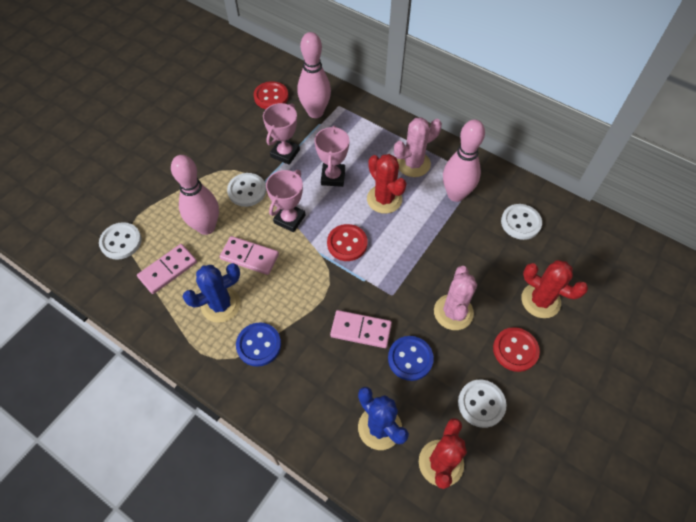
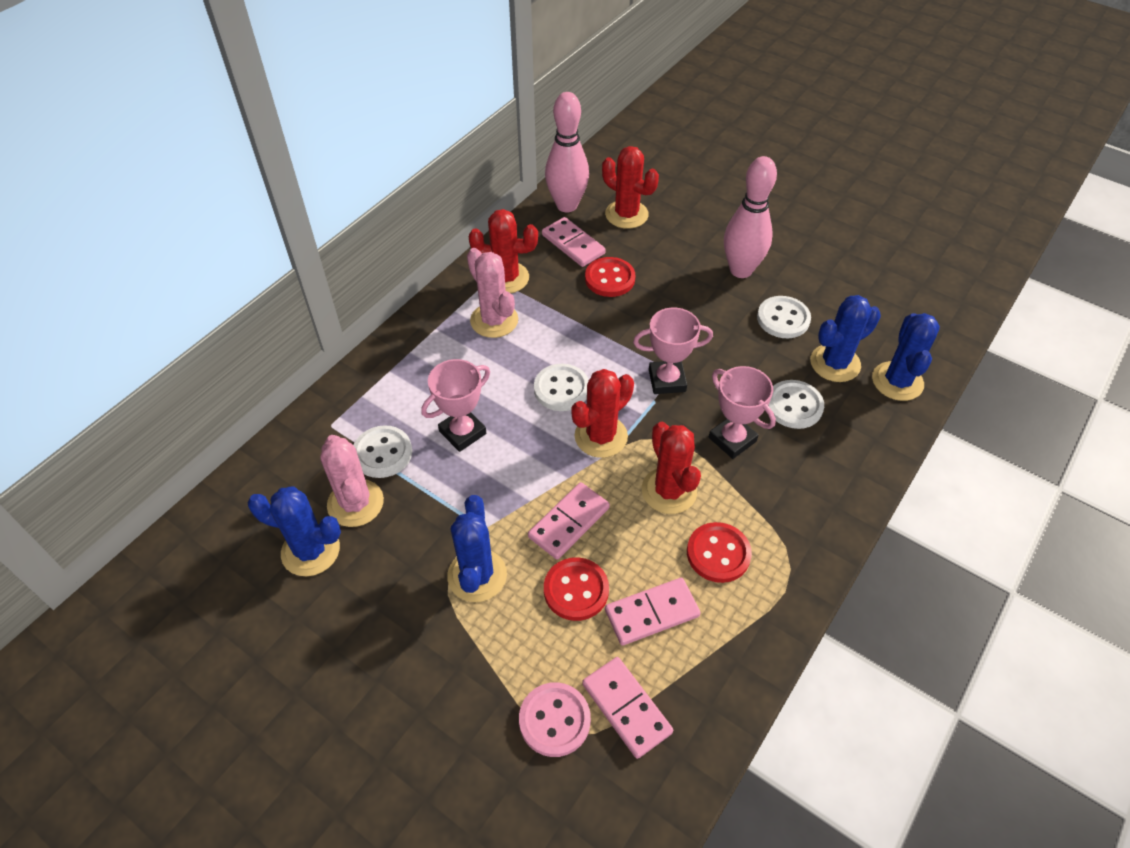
blue button: 2 -> 0
blue cactus: 2 -> 4
pink bowling pin: 3 -> 2
pink button: 0 -> 1
pink domino: 3 -> 4
red cactus: 3 -> 4

